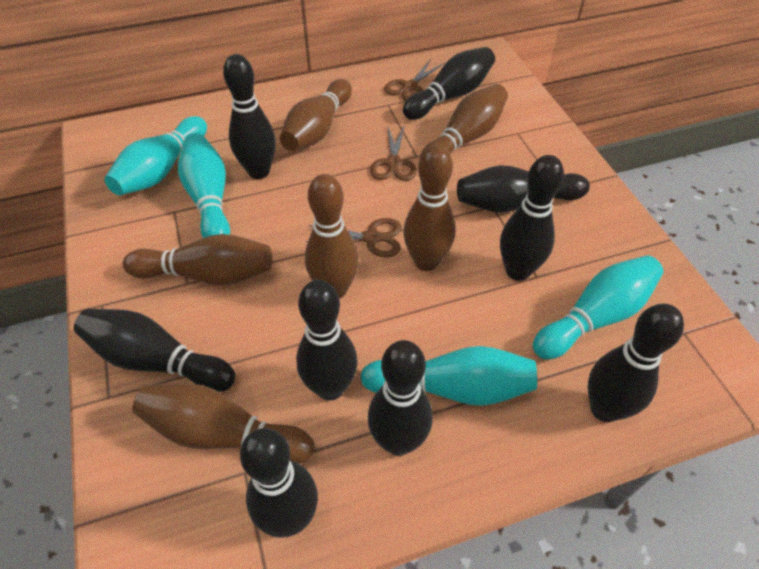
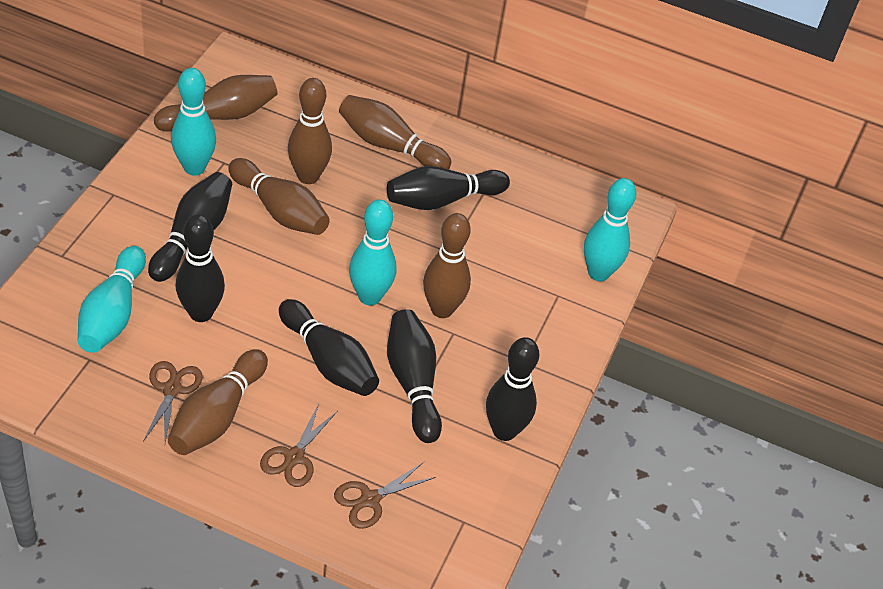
black bowling pin: 9 -> 6

